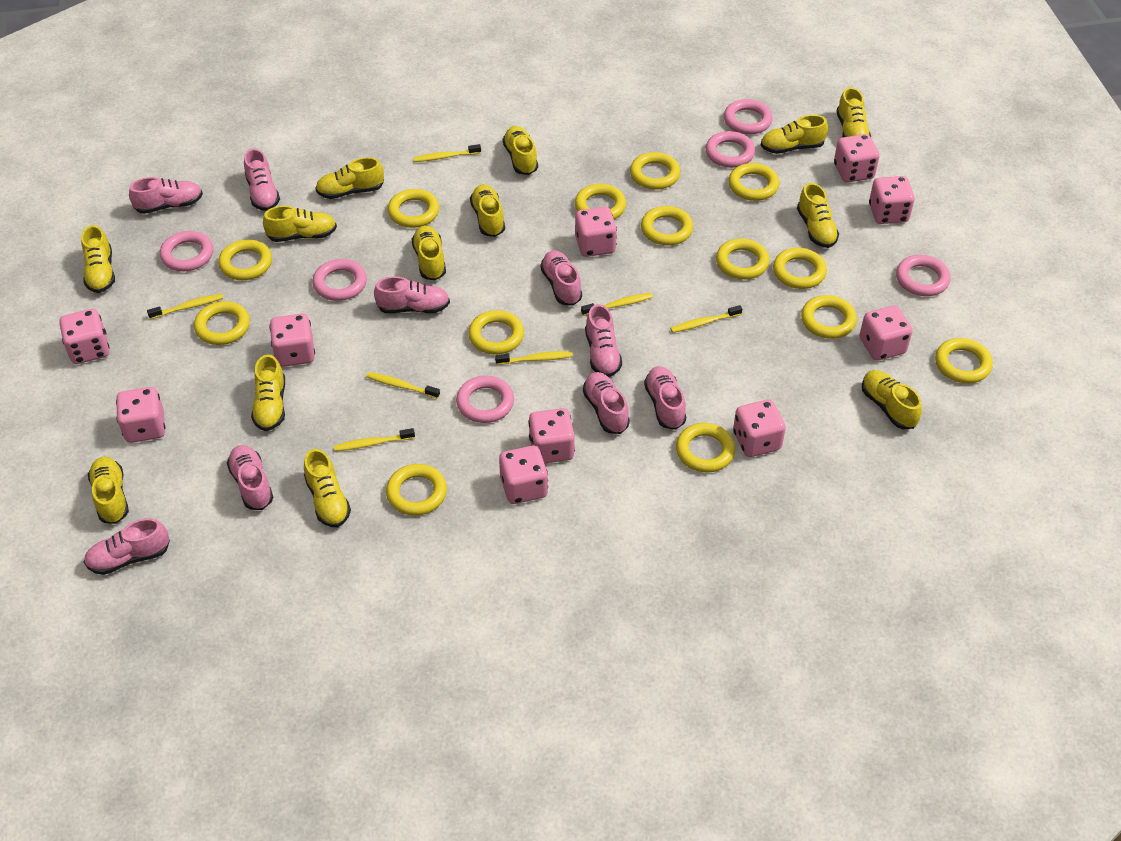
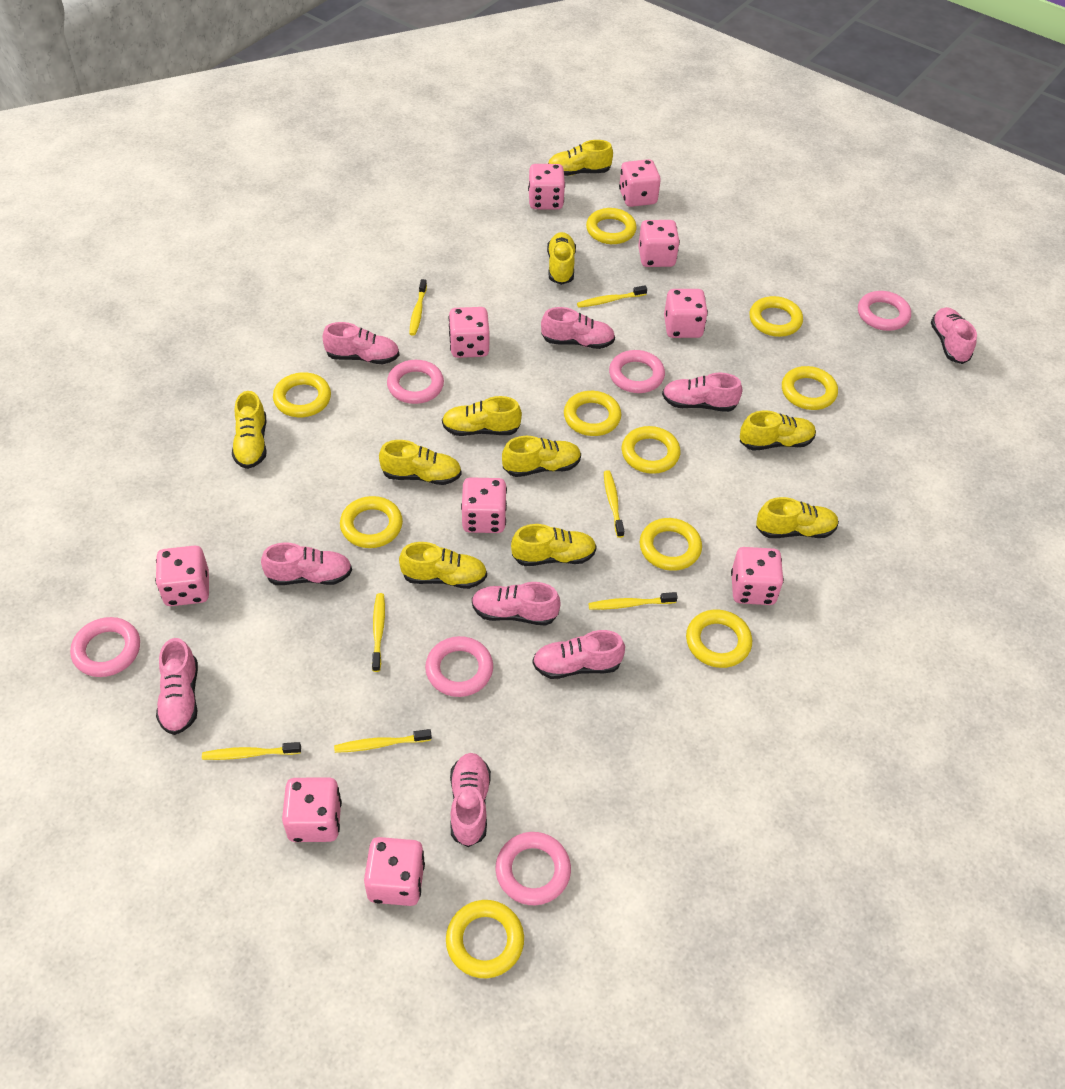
yellow ring: 14 -> 10
yellow shoe: 13 -> 10

